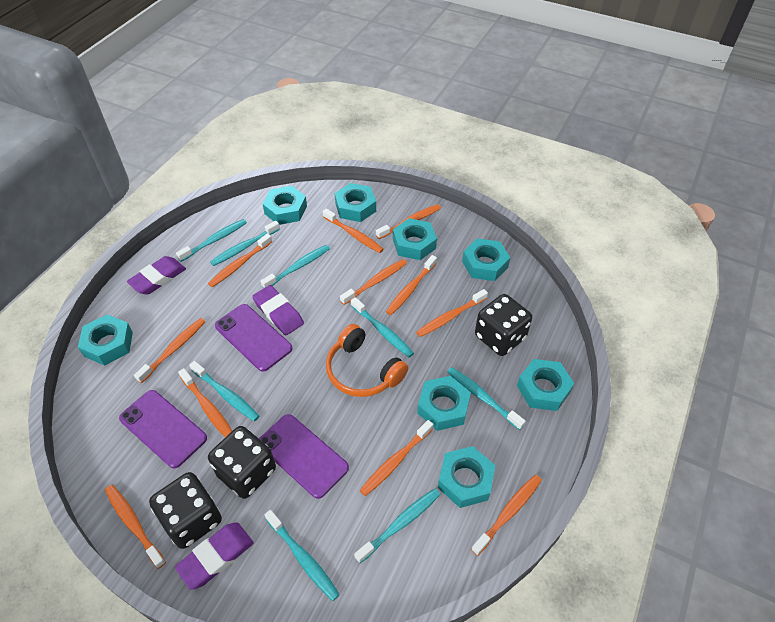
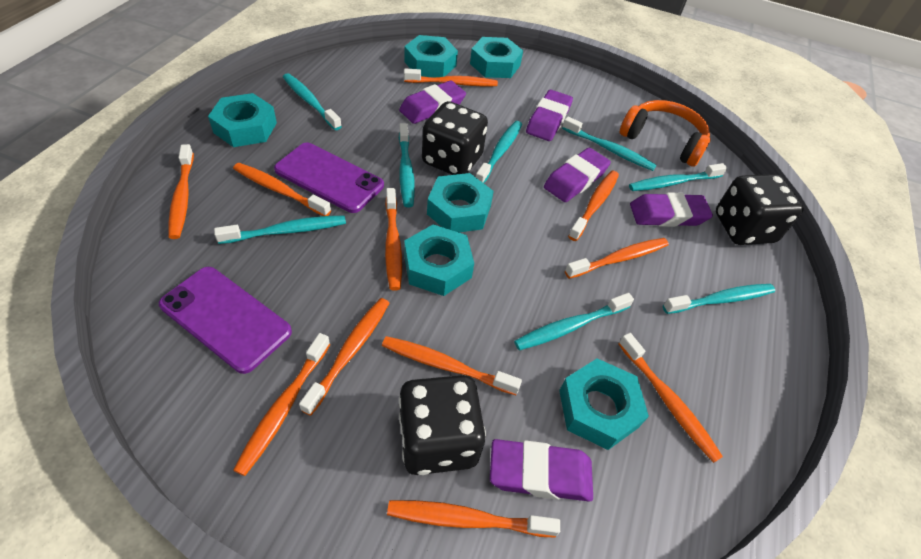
purple eraser: 3 -> 5
purple phone: 3 -> 2
turquoise nut: 8 -> 6

